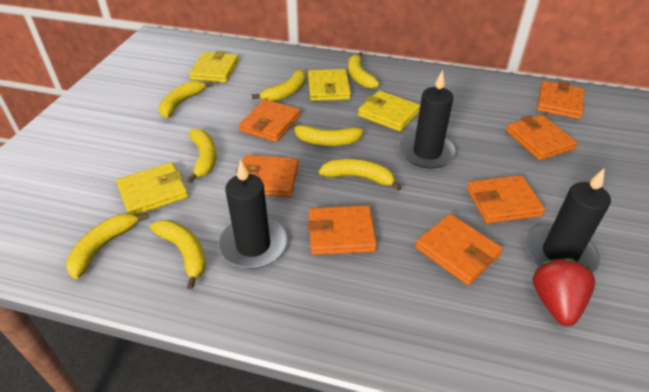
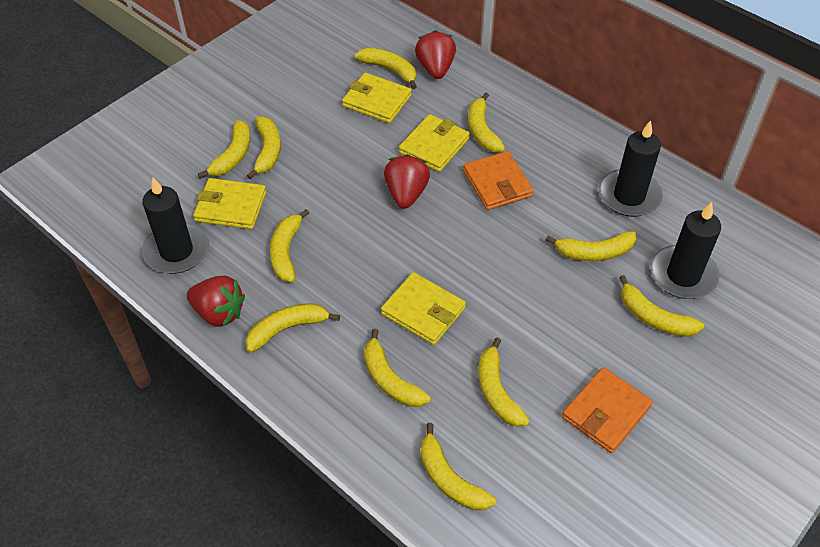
orange wallet: 7 -> 2
red strawberry: 1 -> 3
yellow banana: 8 -> 11

